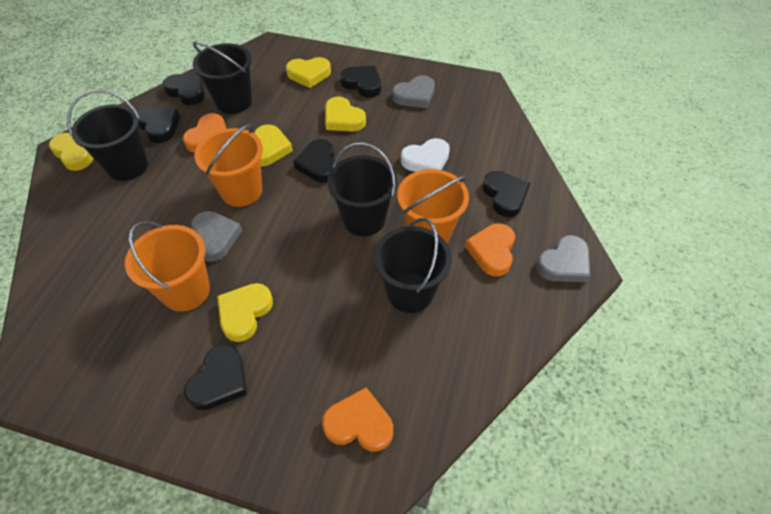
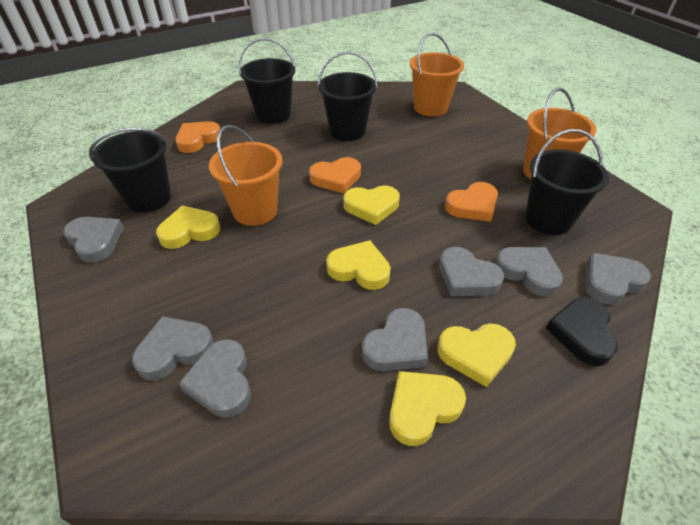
black heart: 6 -> 1
grey heart: 3 -> 7
white heart: 1 -> 0

